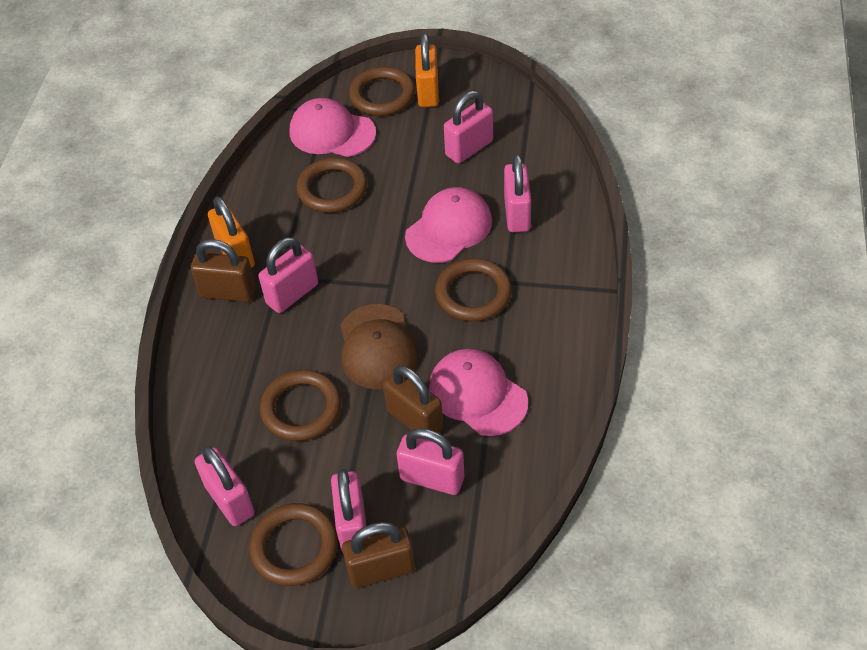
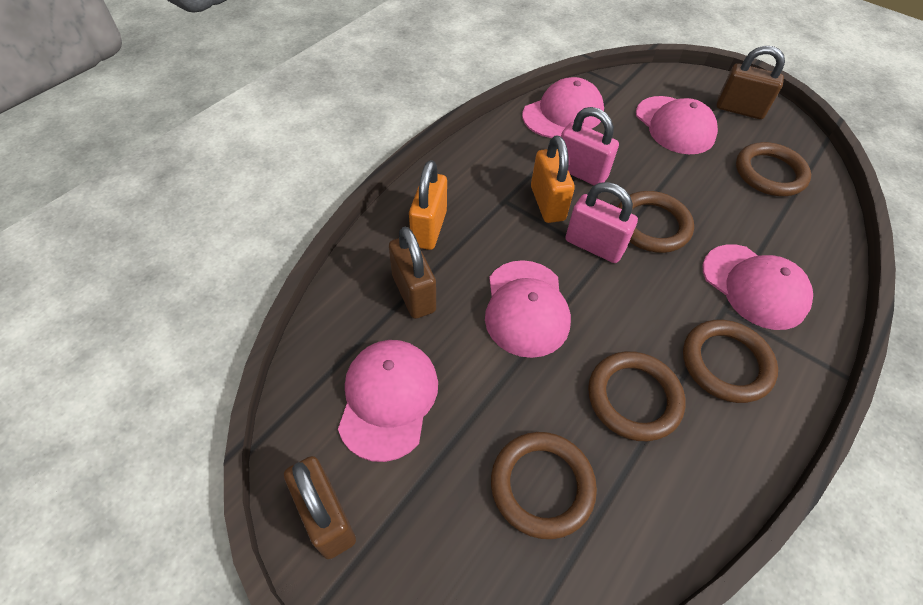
brown cap: 1 -> 0
pink cap: 3 -> 5
pink padlock: 6 -> 2

